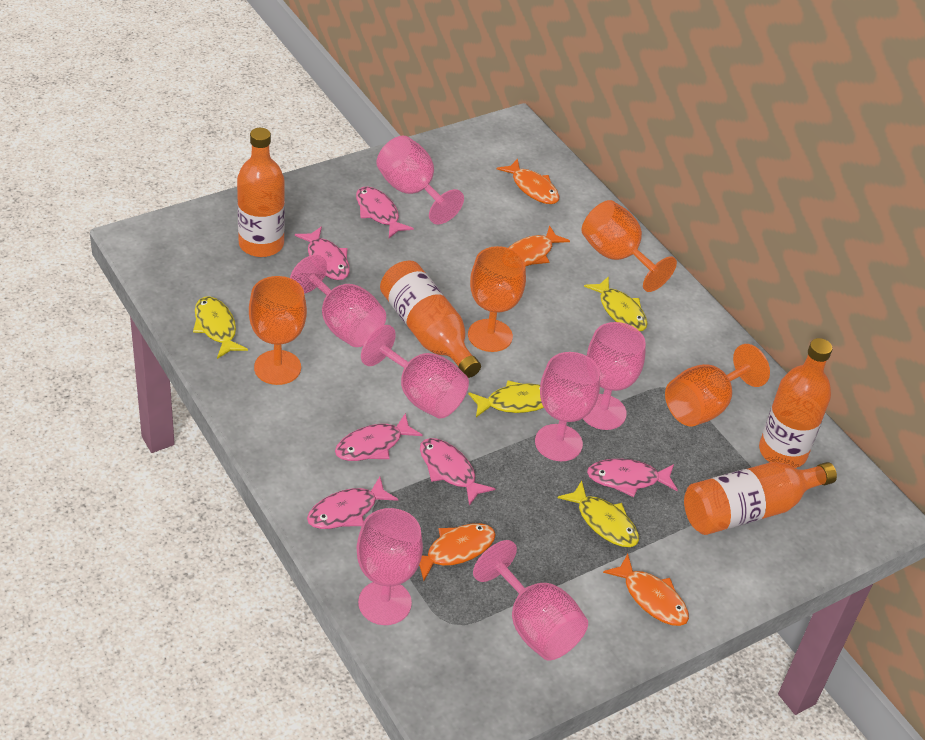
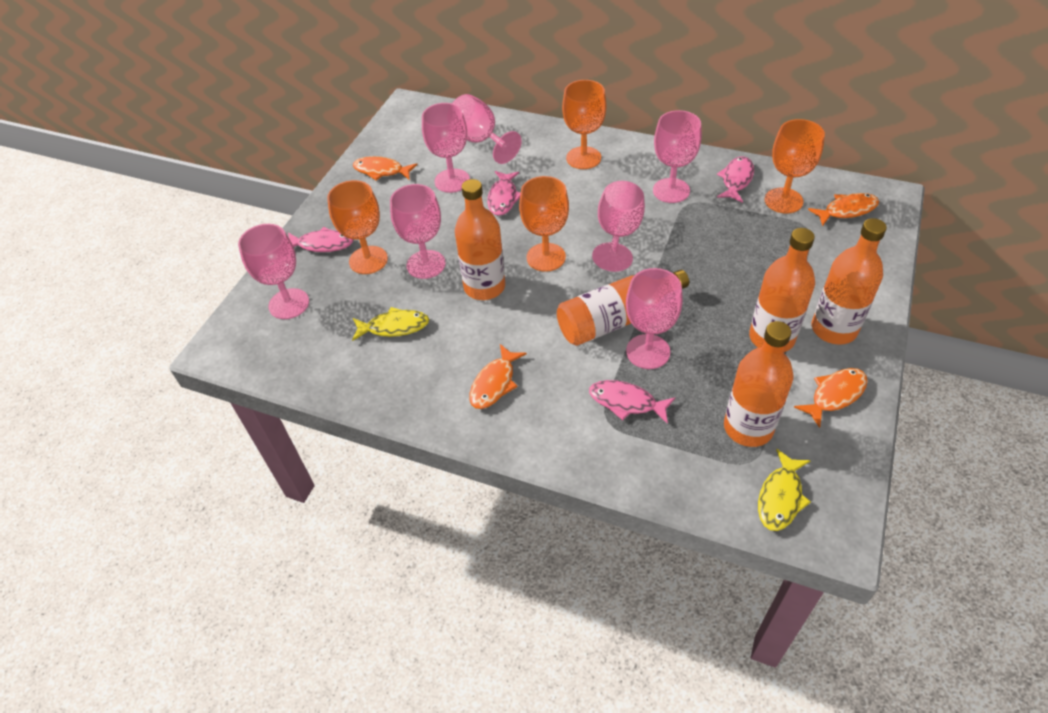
orange bottle: 4 -> 5
pink fish: 6 -> 4
yellow fish: 4 -> 2

